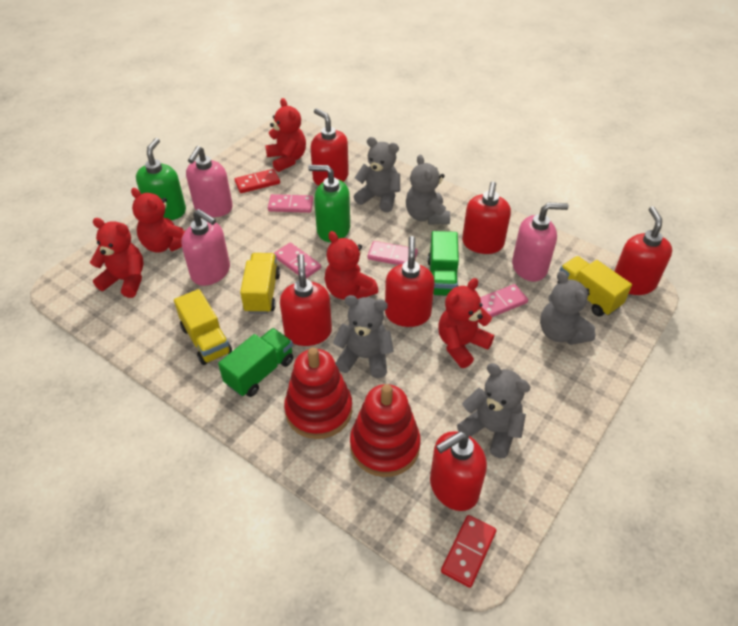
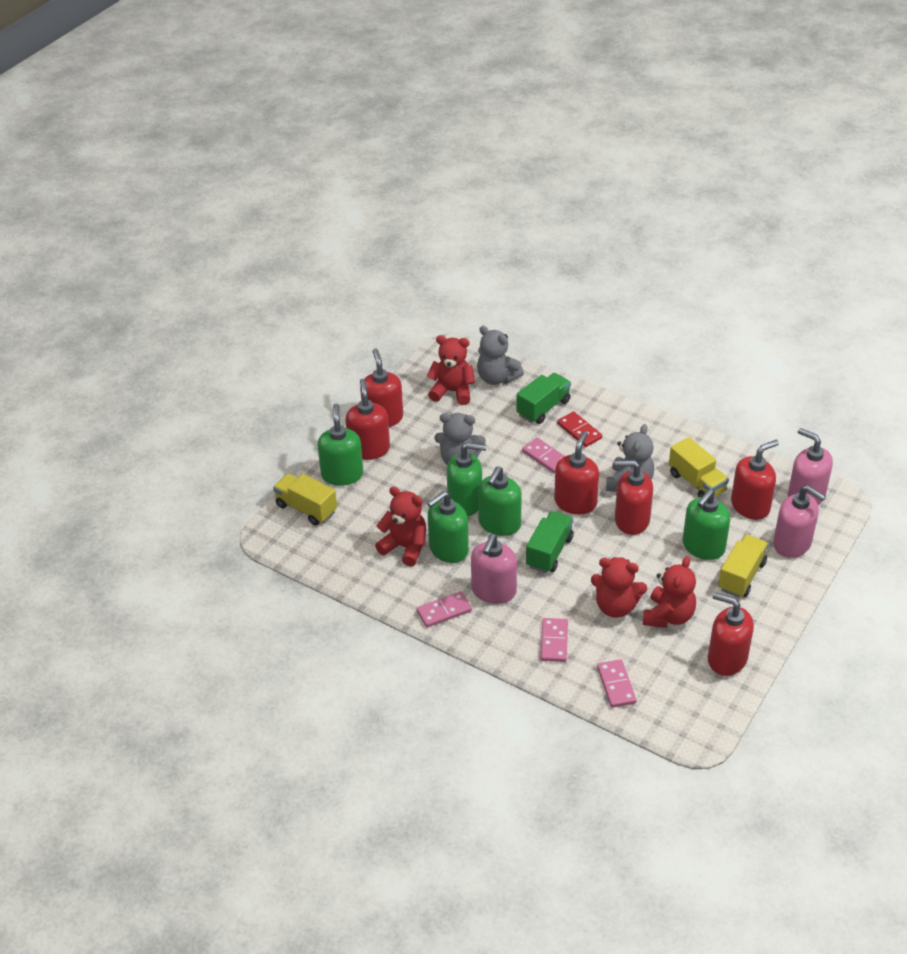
green soap dispenser: 2 -> 5
grey teddy bear: 5 -> 3
red domino: 2 -> 1
red stacking toy: 2 -> 0
red teddy bear: 5 -> 4

